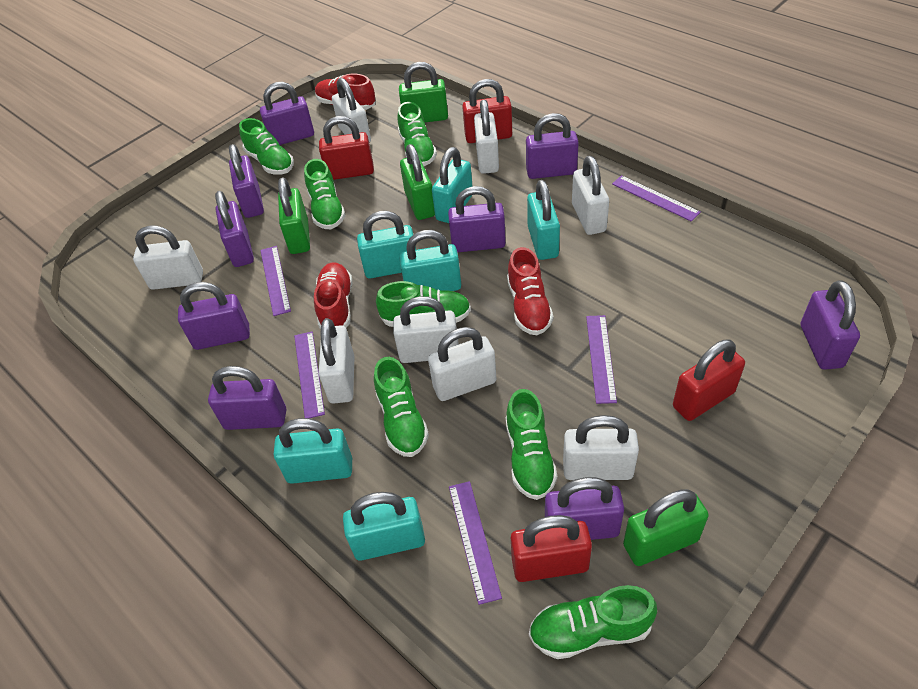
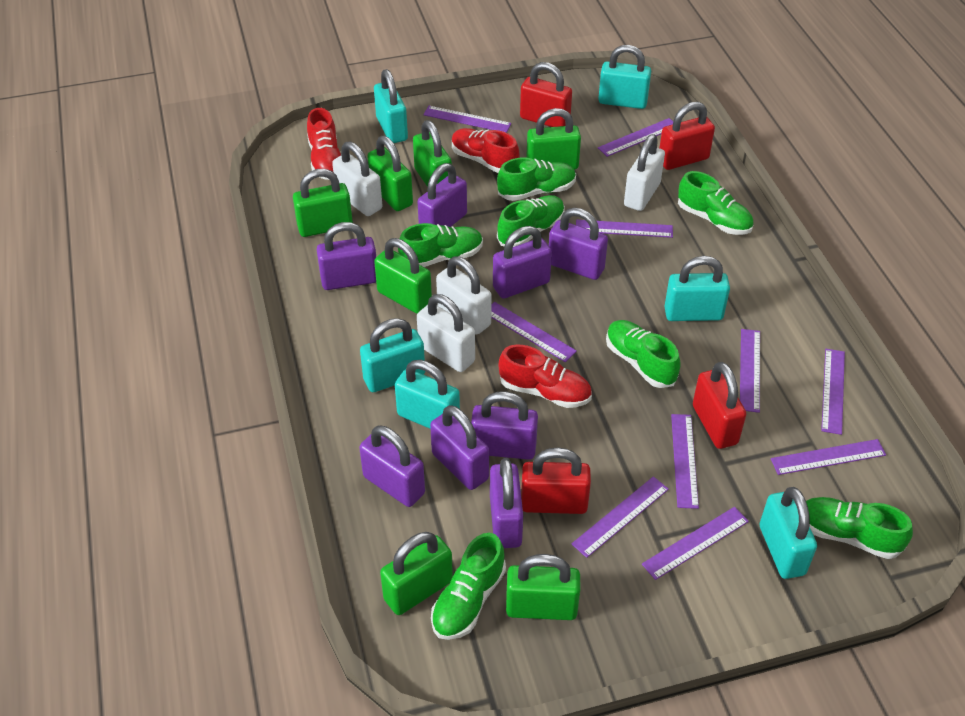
green padlock: 4 -> 7
purple padlock: 9 -> 8
purple ruler: 5 -> 10
white padlock: 8 -> 4

